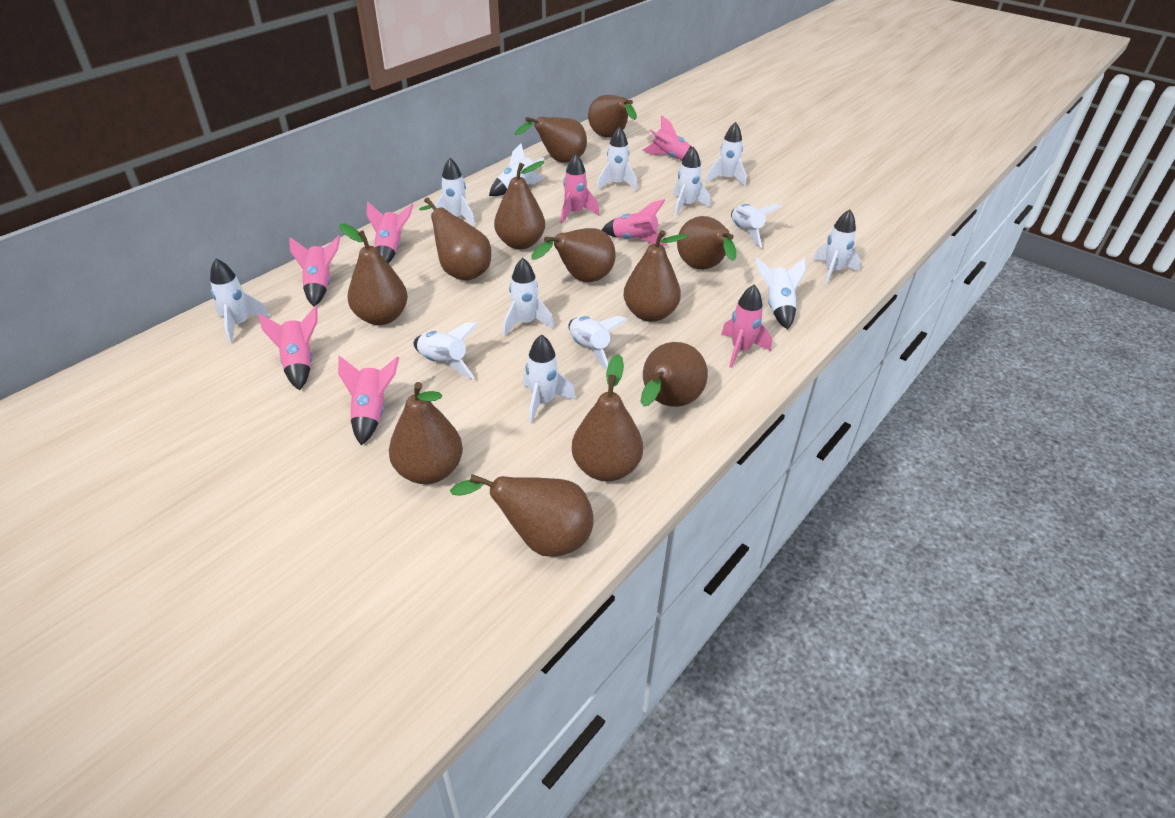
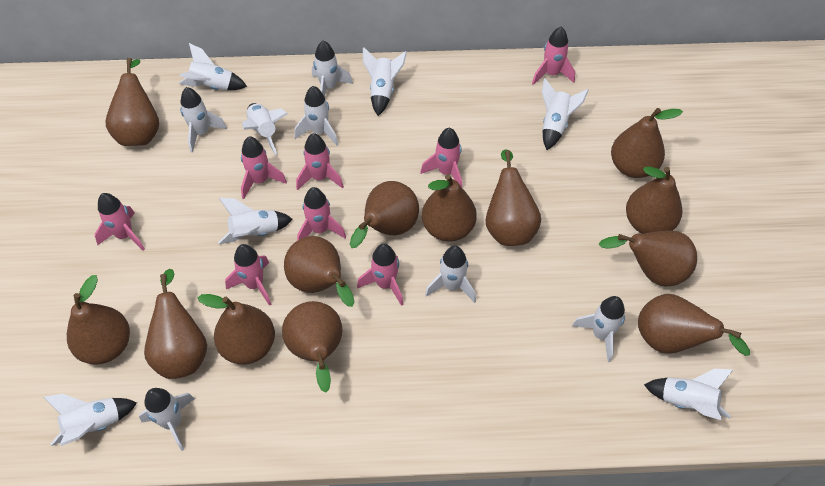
brown pear: 12 -> 13

